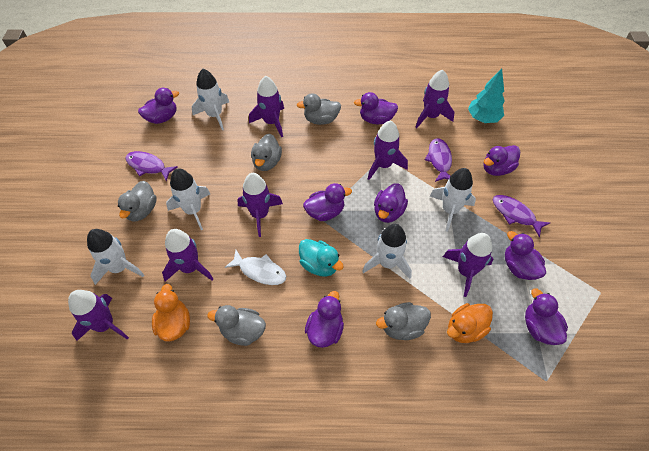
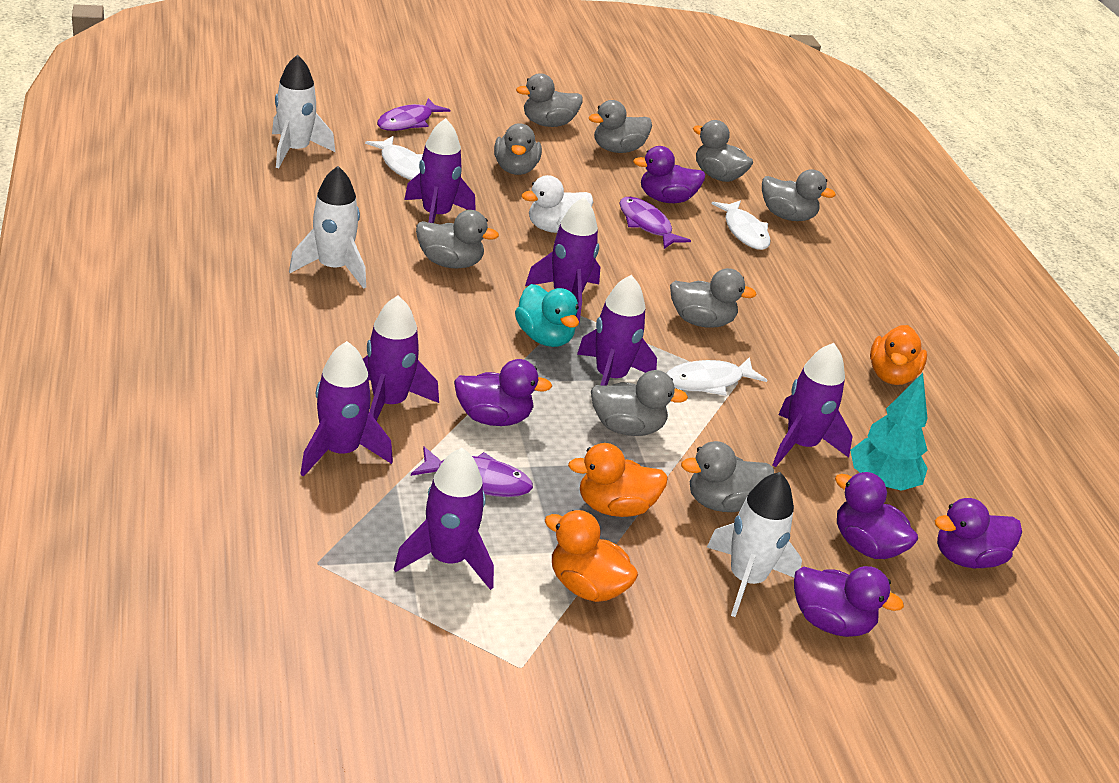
grey duck: 5 -> 9
orange duck: 2 -> 3
purple duck: 8 -> 5
white duck: 0 -> 1
white fish: 1 -> 3
white rocket: 5 -> 3

